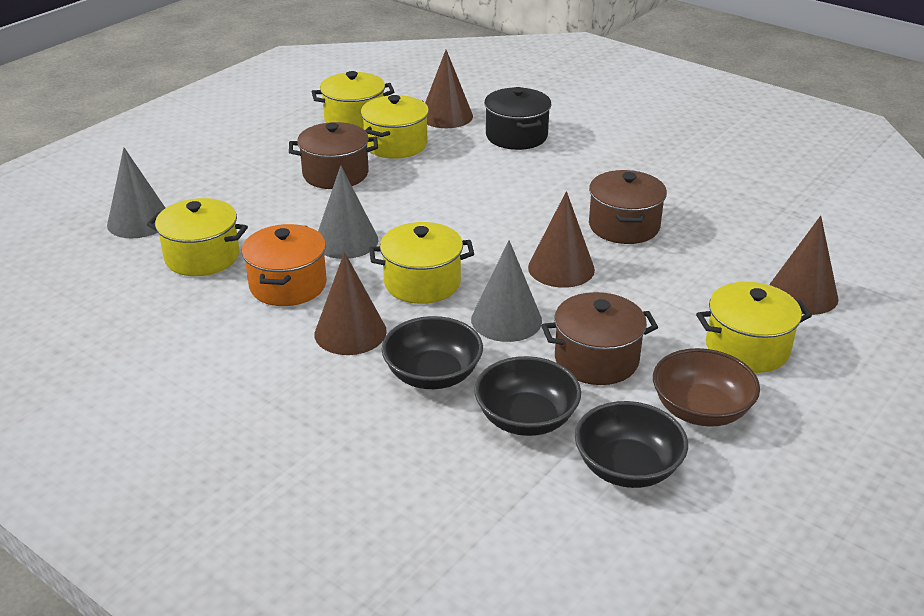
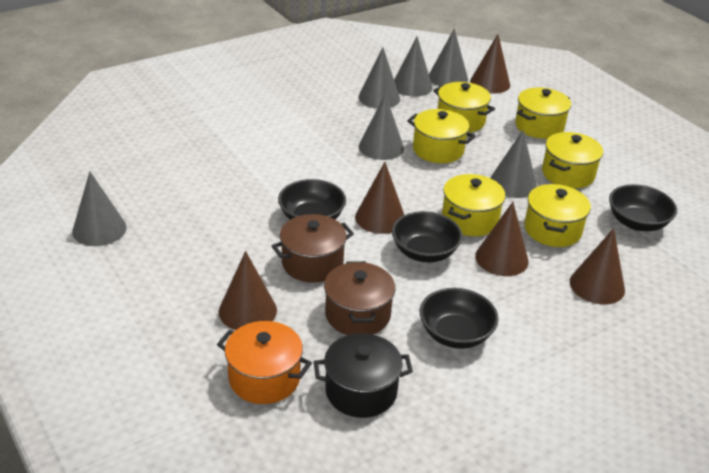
black bowl: 3 -> 4
brown bowl: 1 -> 0
brown cone: 4 -> 5
brown pot: 3 -> 2
grey cone: 3 -> 6
yellow pot: 5 -> 6

